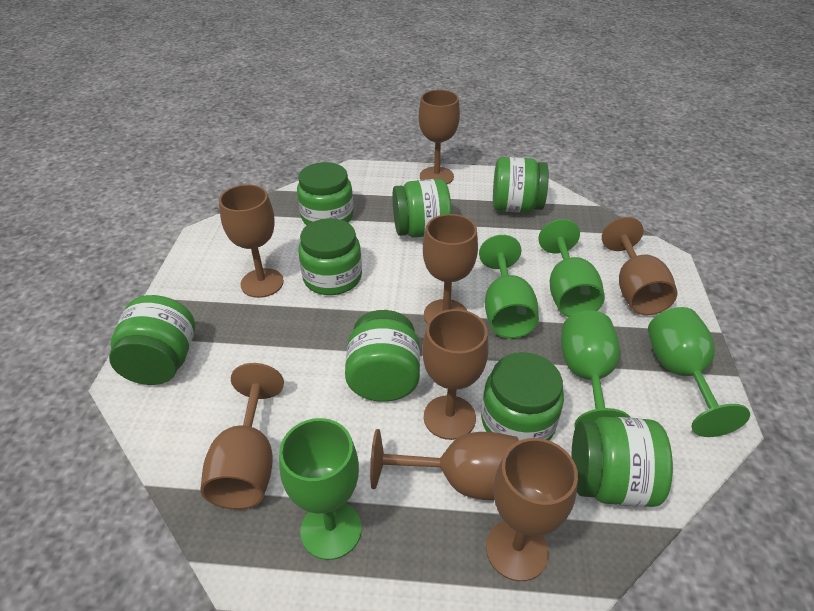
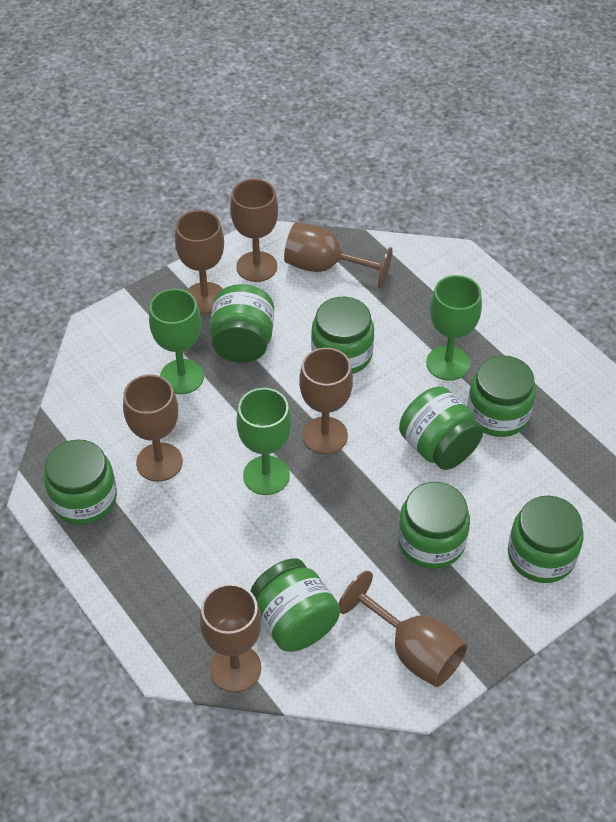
brown goblet: 8 -> 7
green goblet: 5 -> 3

